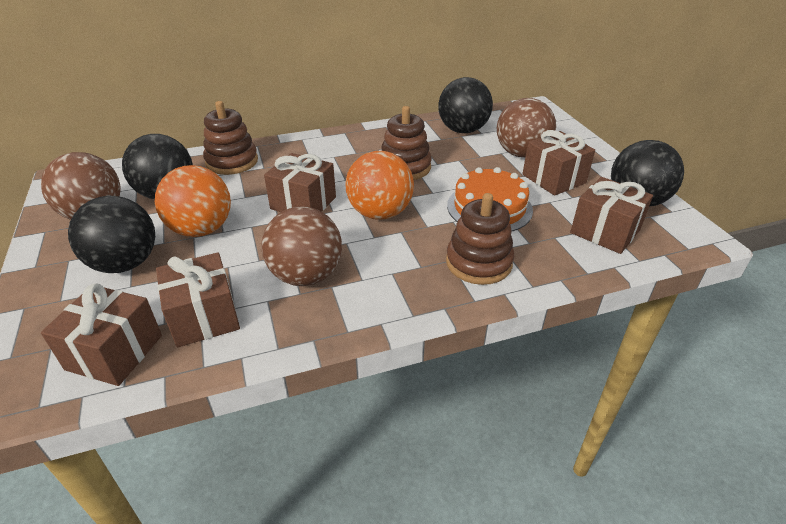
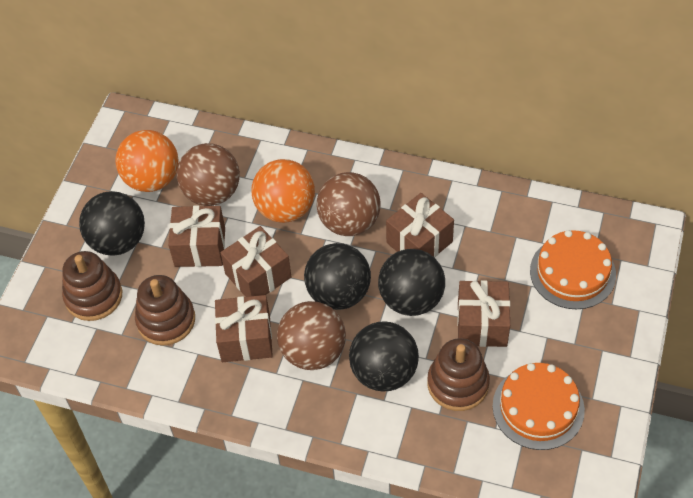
orange cake: 1 -> 2

